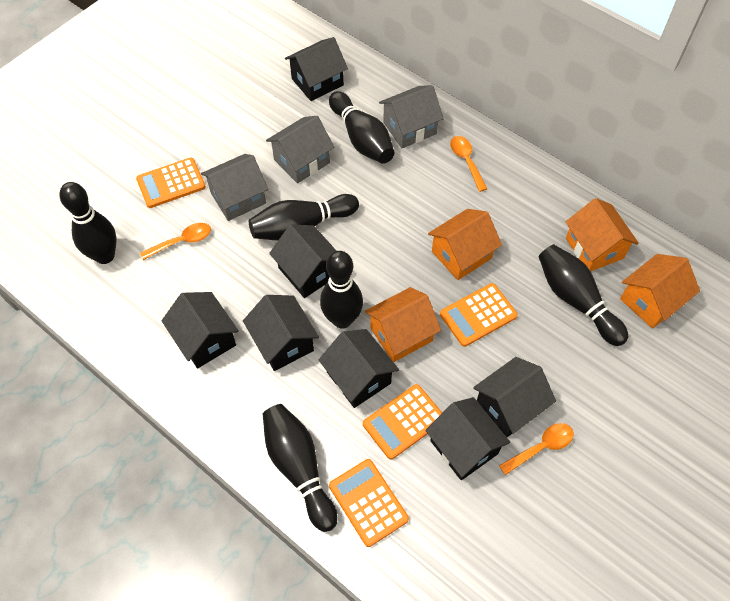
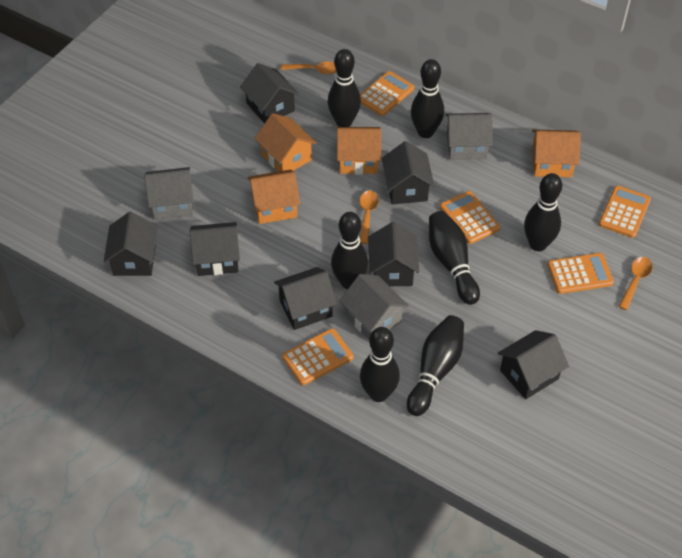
black bowling pin: 6 -> 7
orange calculator: 4 -> 5

